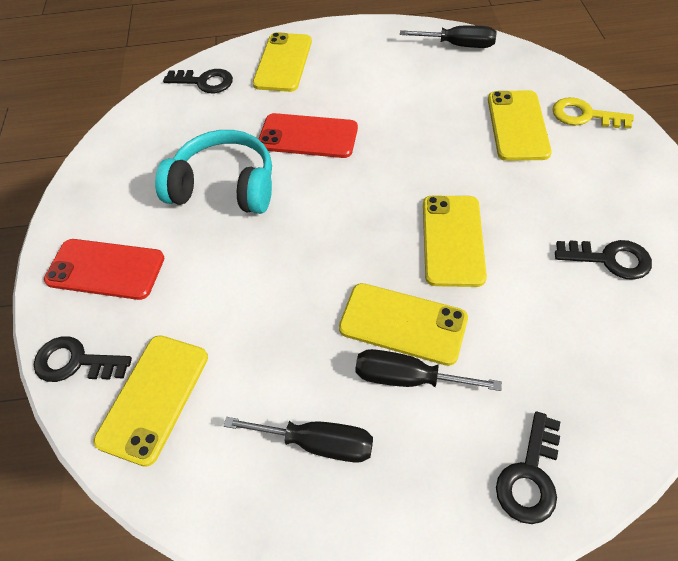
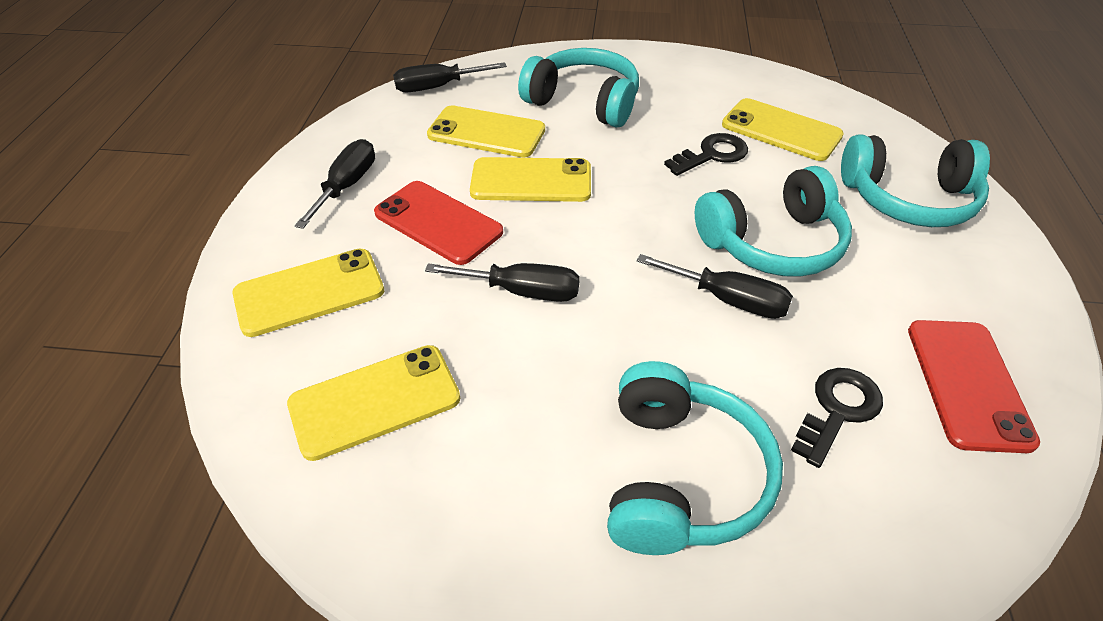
black key: 4 -> 2
black screwdriver: 3 -> 4
turquoise headphones: 1 -> 4
yellow key: 1 -> 0

